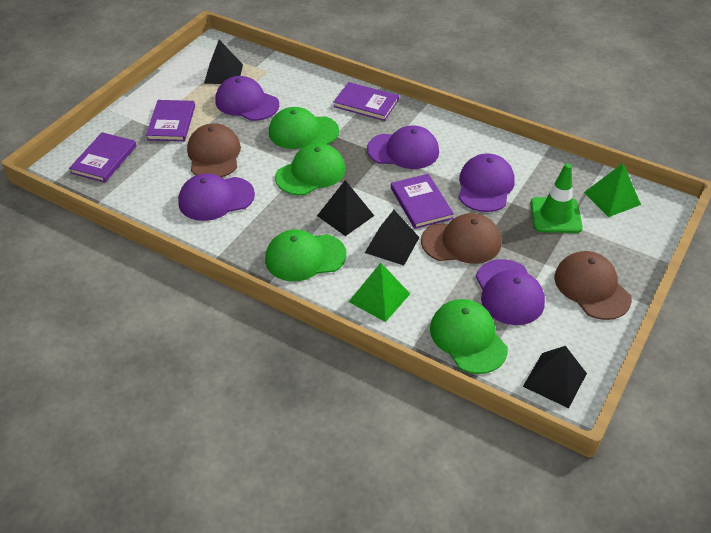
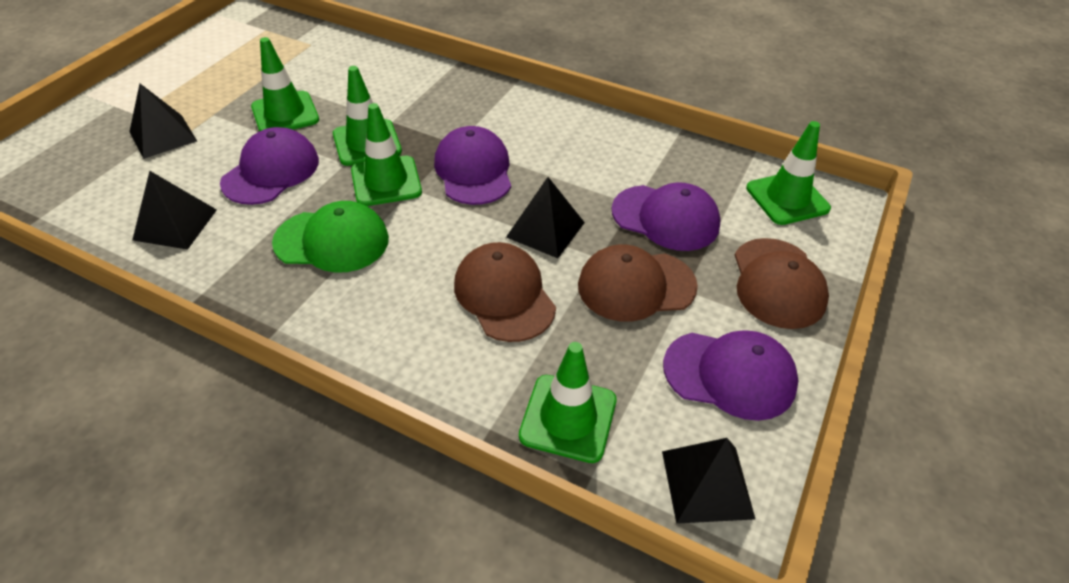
green cap: 4 -> 1
green pyramid: 2 -> 0
green traffic cone: 1 -> 5
purple book: 4 -> 0
purple cap: 5 -> 4

